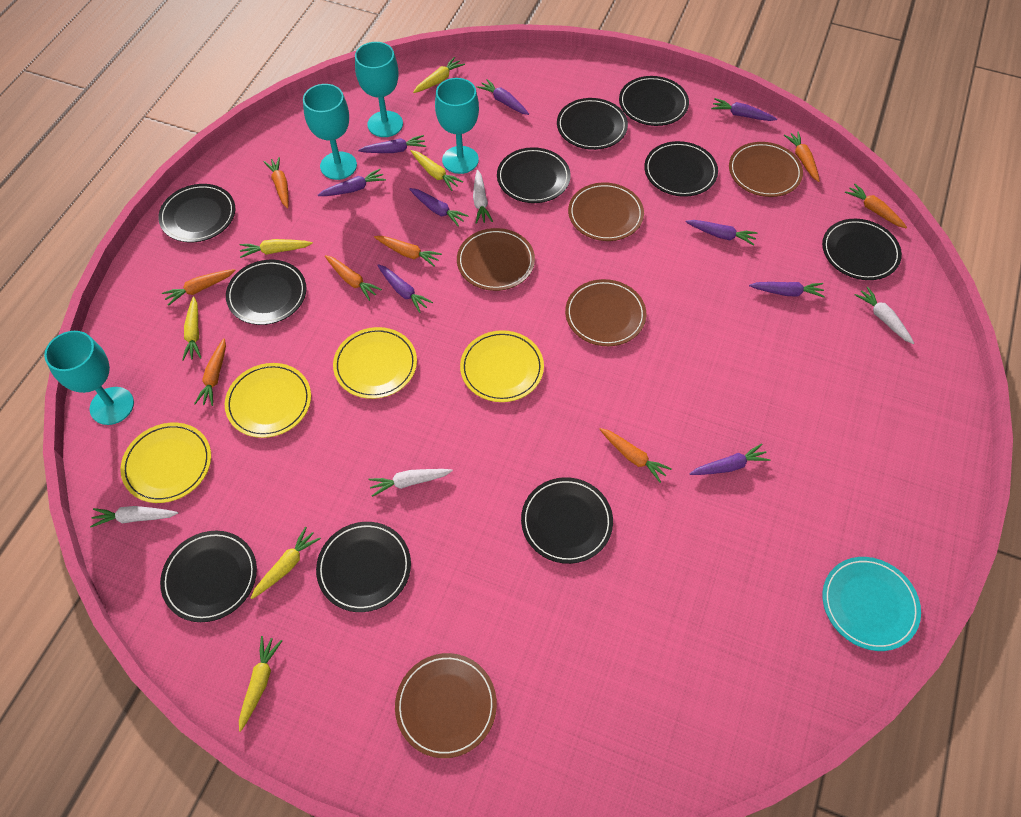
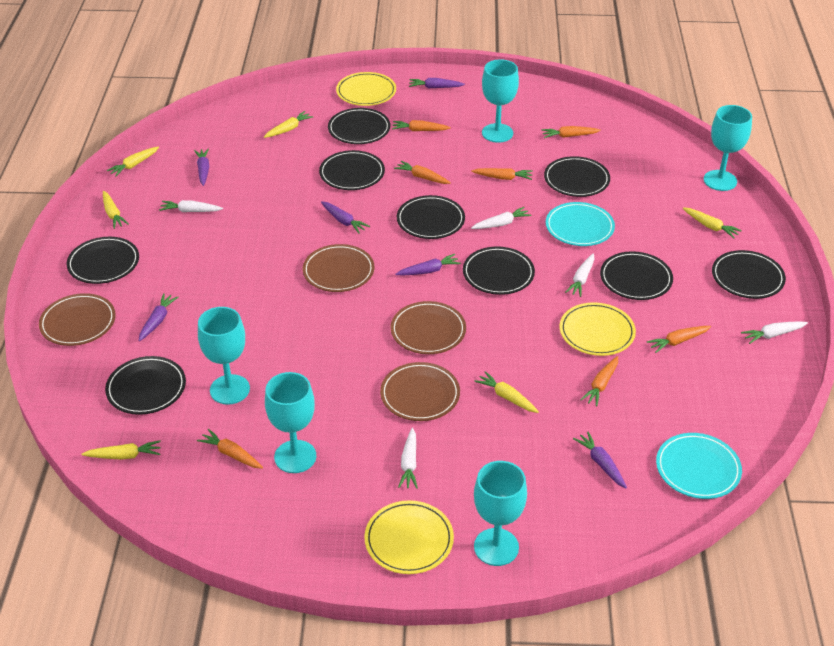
black plate: 10 -> 9
brown plate: 5 -> 4
orange carrot: 8 -> 7
purple carrot: 9 -> 6
turquoise goblet: 4 -> 5
turquoise plate: 1 -> 2
white carrot: 4 -> 5
yellow plate: 4 -> 3

